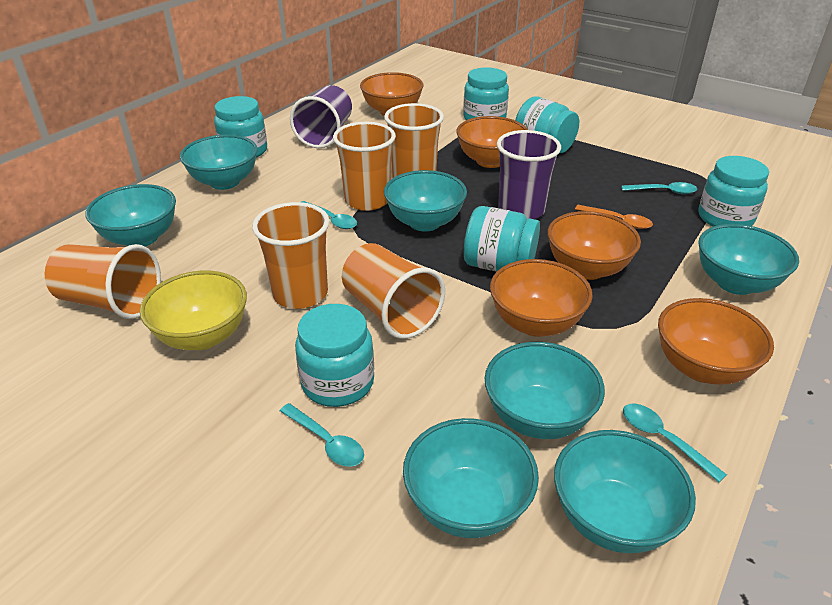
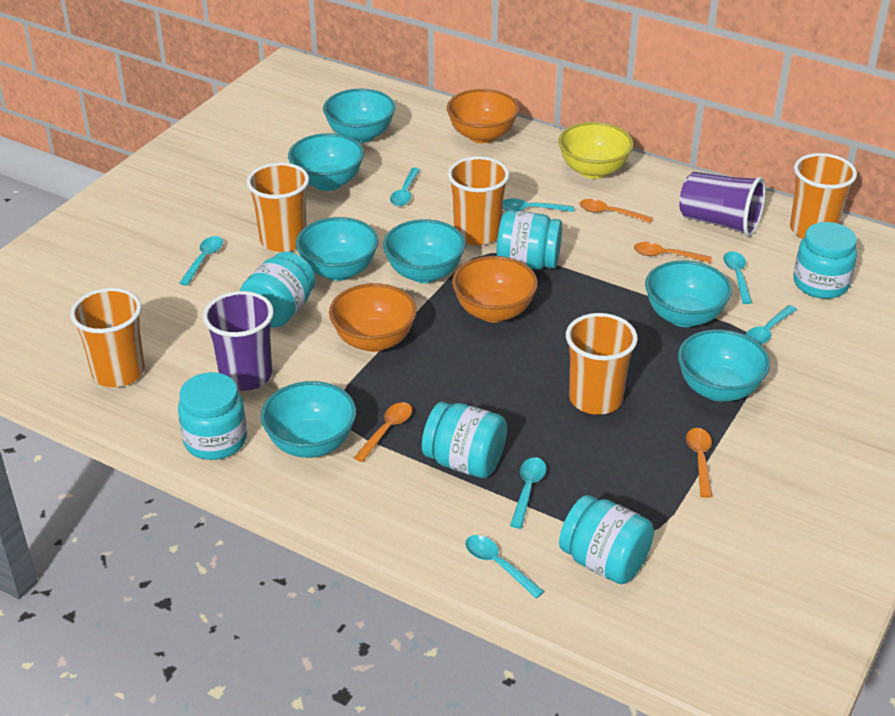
orange bowl: 5 -> 3
orange spoon: 1 -> 4
turquoise spoon: 4 -> 7

